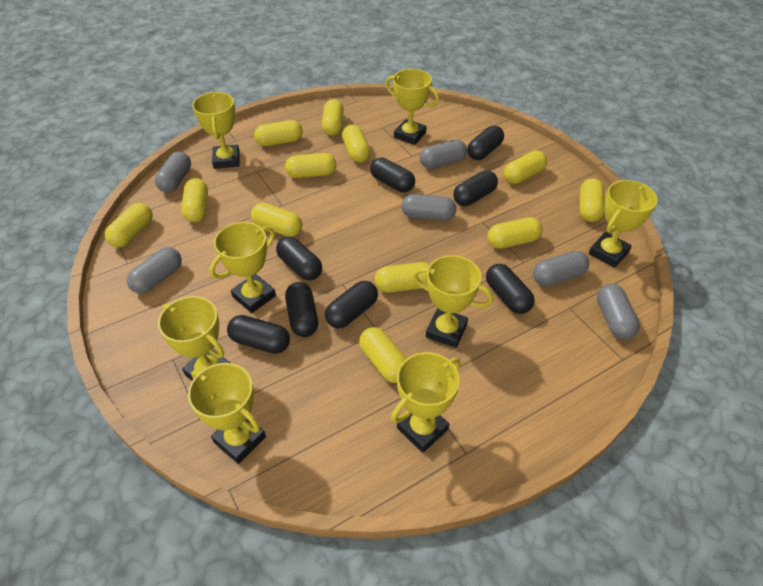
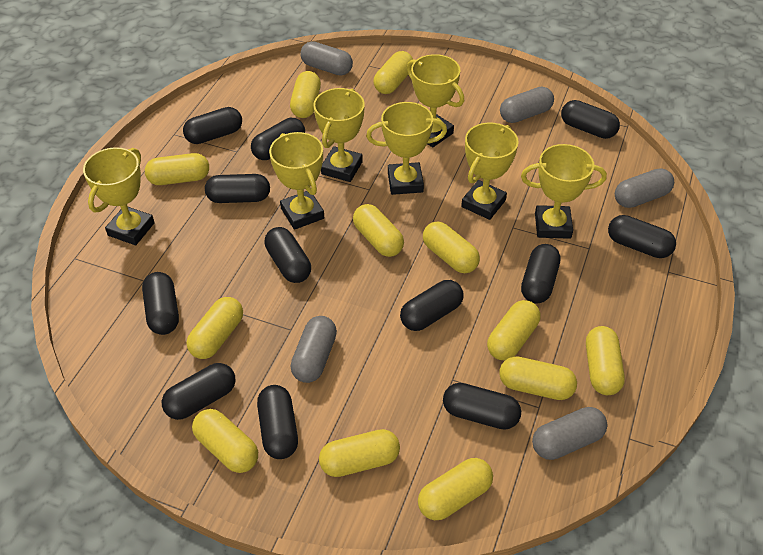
black capsule: 8 -> 12
grey capsule: 6 -> 5
yellow trophy: 8 -> 7

